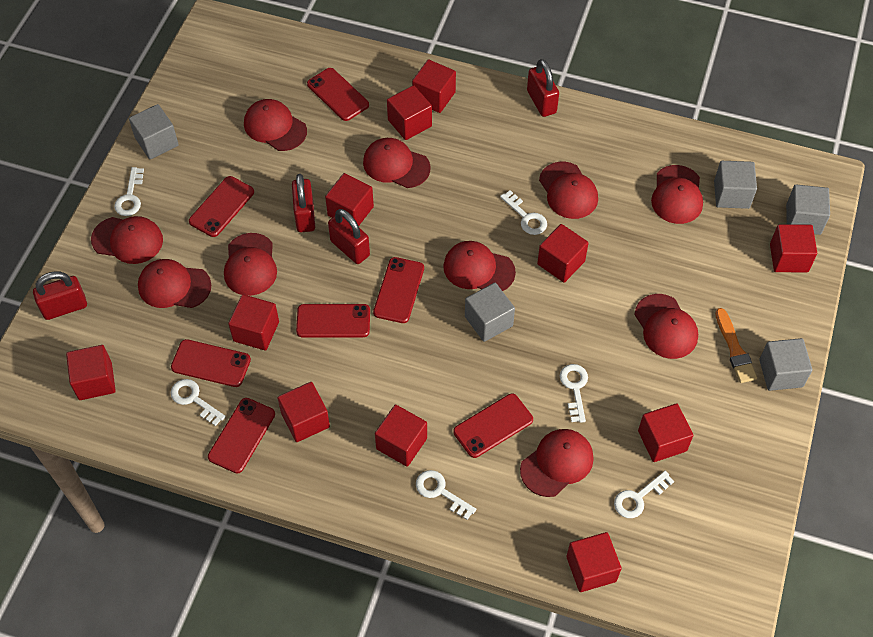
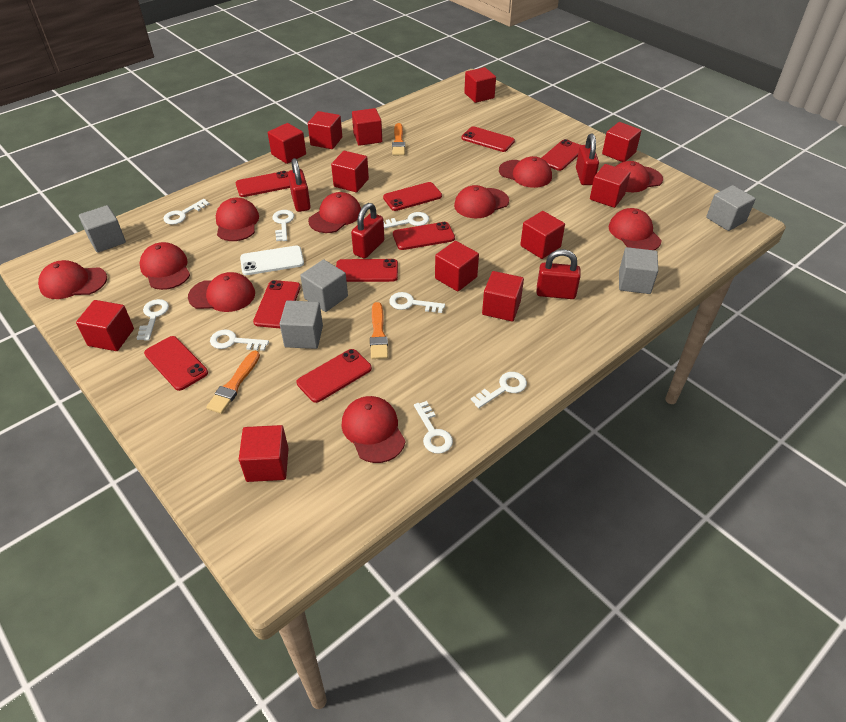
orange brush: 1 -> 3
red cube: 11 -> 12
red phone: 7 -> 9
white key: 6 -> 8
white phone: 0 -> 1

